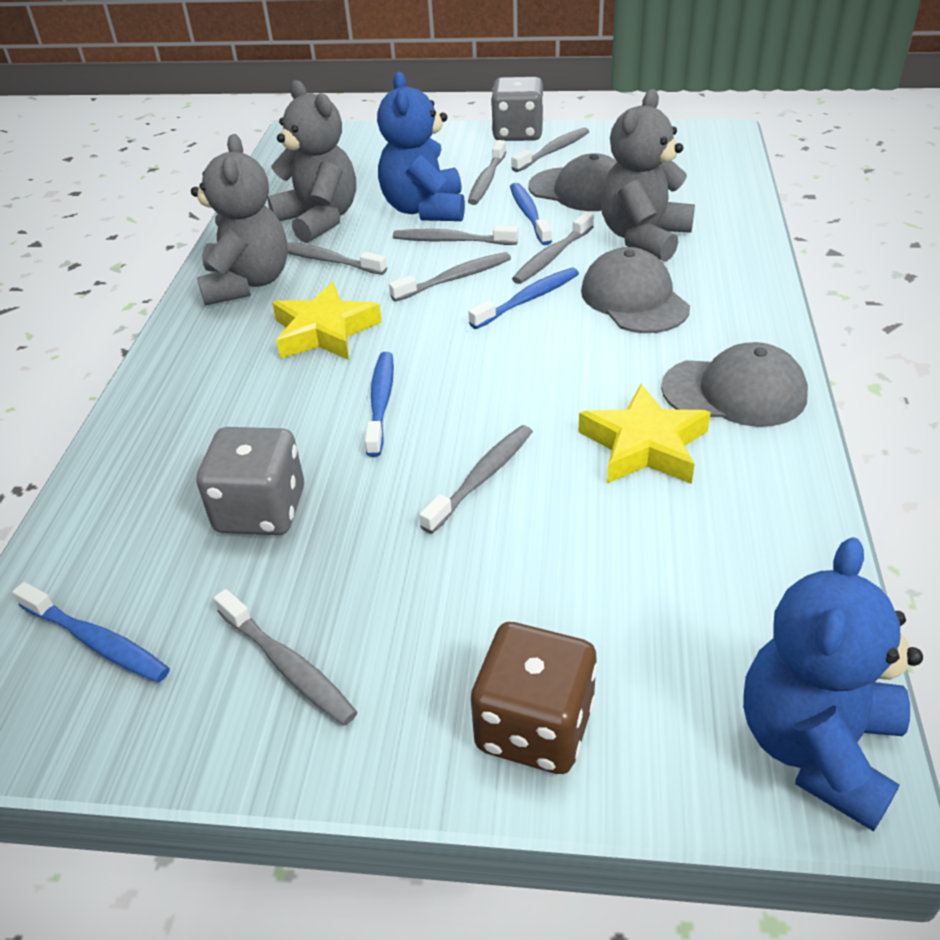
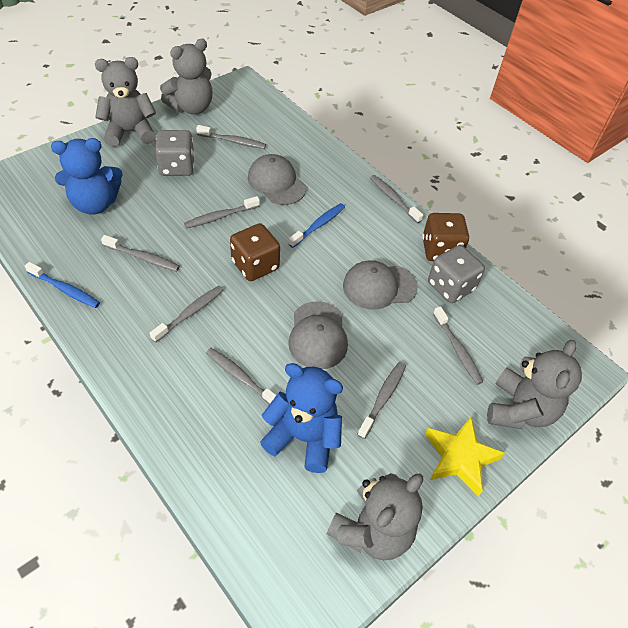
blue toothbrush: 4 -> 2
brown dice: 1 -> 2
grey teddy bear: 3 -> 4
yellow star: 2 -> 1

